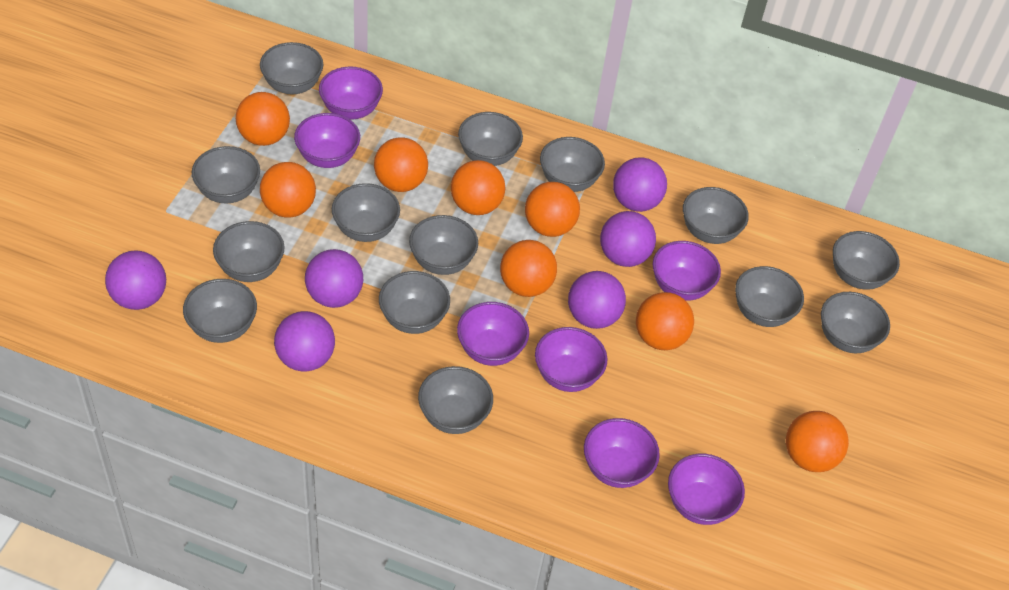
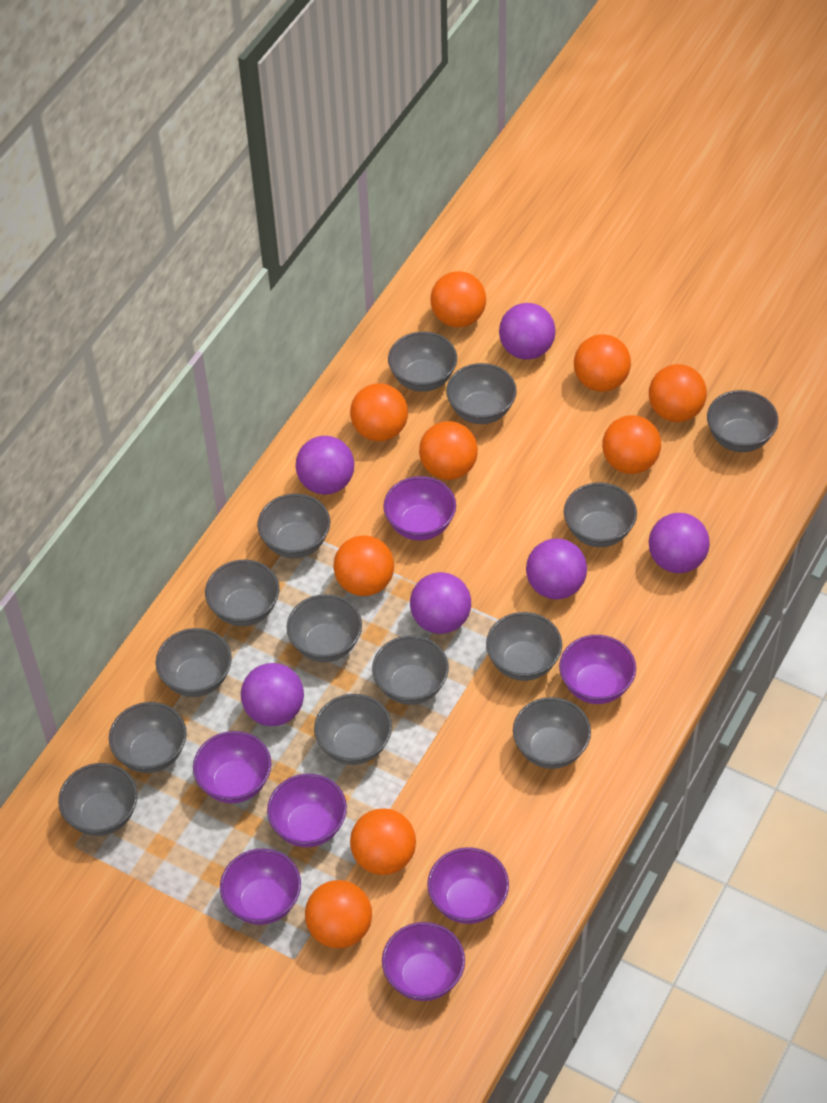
orange ball: 8 -> 9

